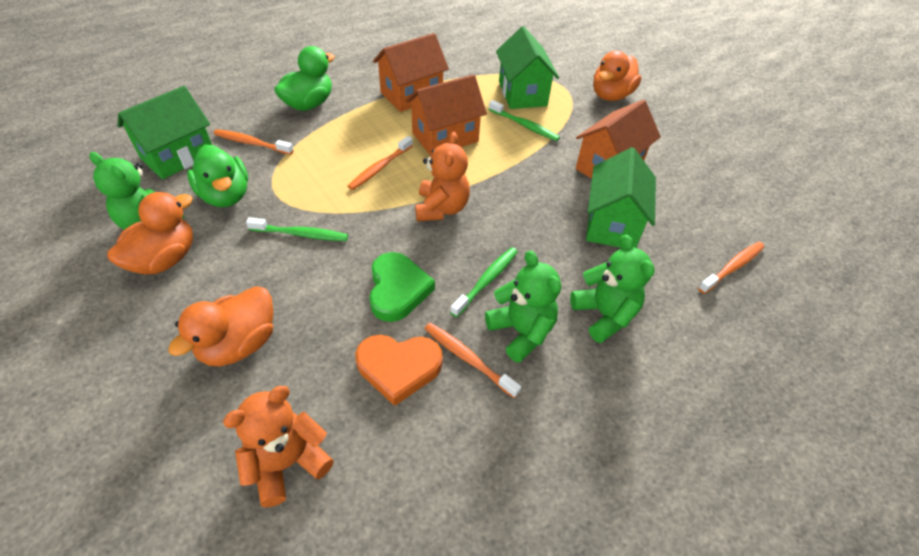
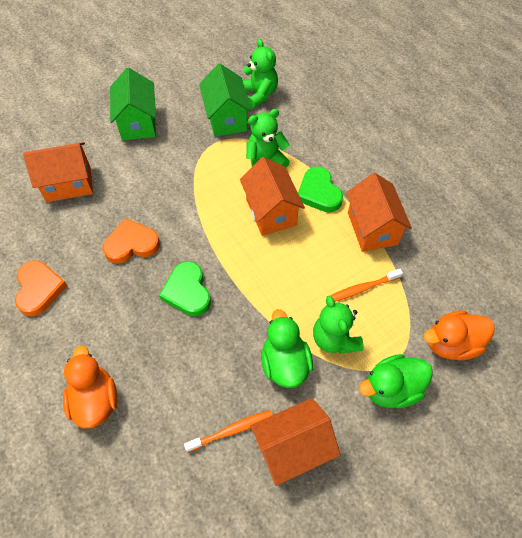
green heart: 1 -> 2
green house: 3 -> 2
green toothbrush: 3 -> 0
orange duck: 3 -> 2
orange heart: 1 -> 2
orange house: 3 -> 4
orange teddy bear: 2 -> 0
orange toothbrush: 4 -> 2

